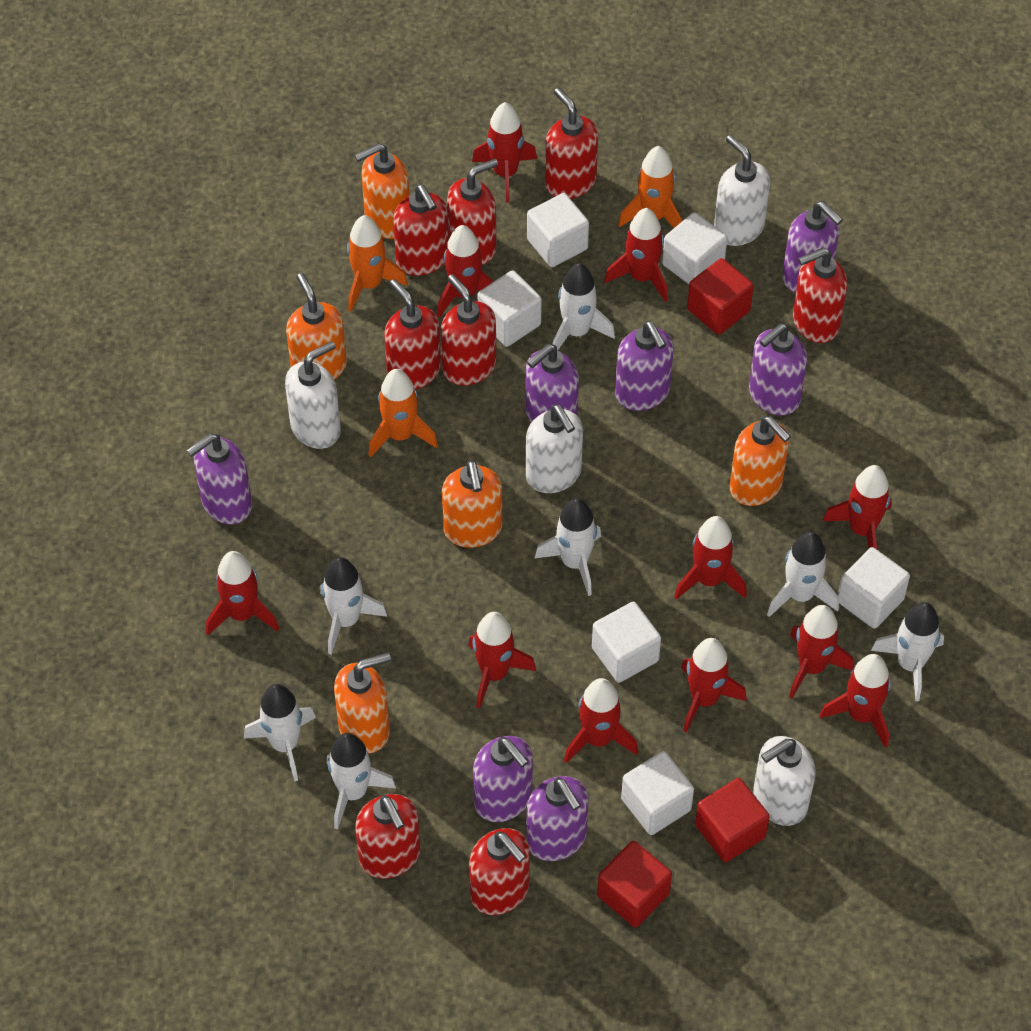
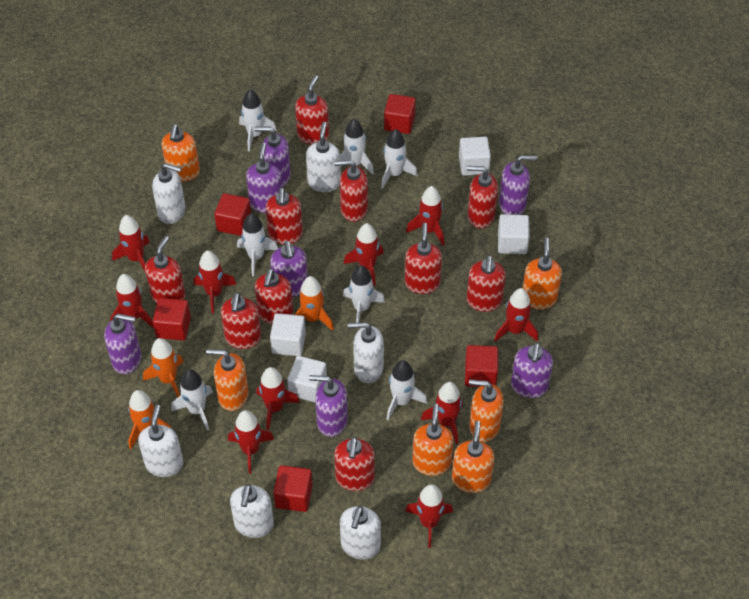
orange soap dispenser: 5 -> 6
red cube: 3 -> 5
red rocket: 11 -> 10
red soap dispenser: 8 -> 10
white cube: 6 -> 4
white soap dispenser: 4 -> 6

